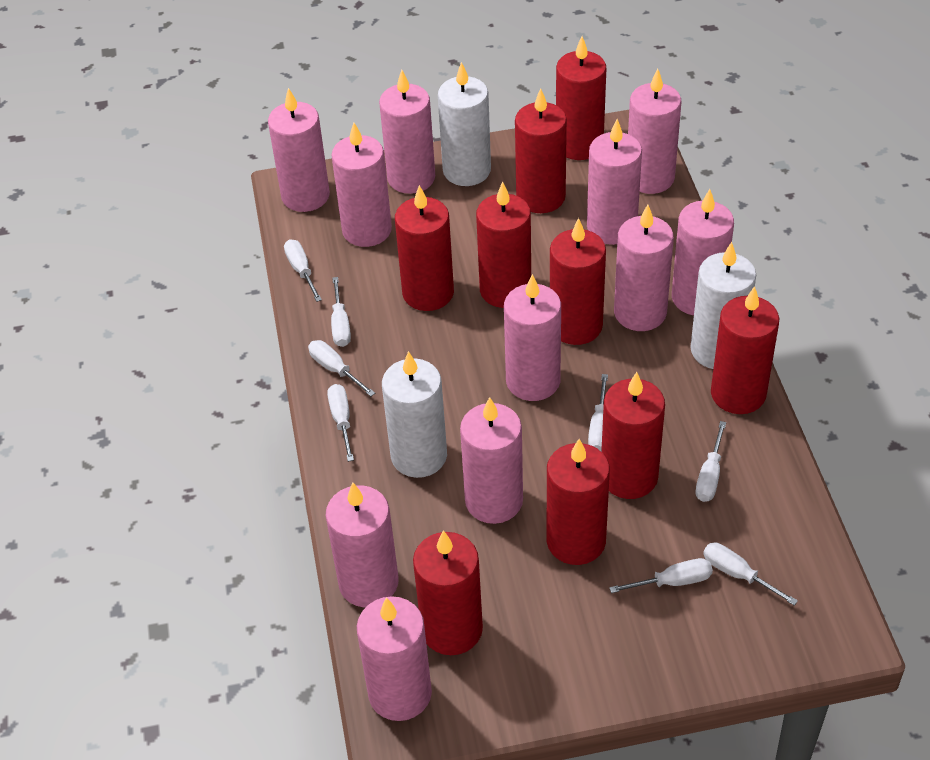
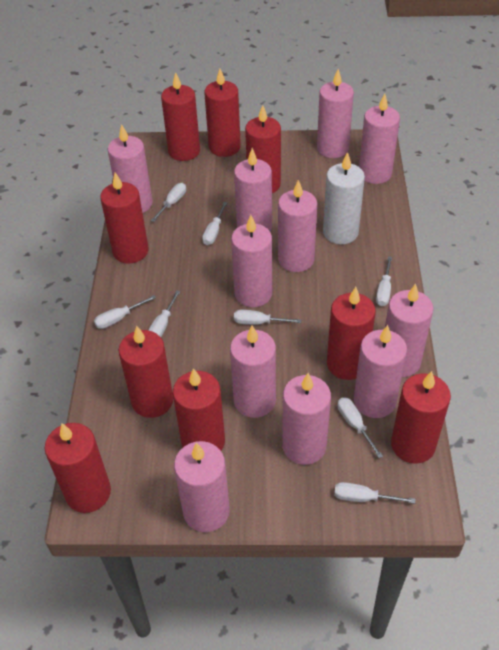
white candle: 3 -> 1

